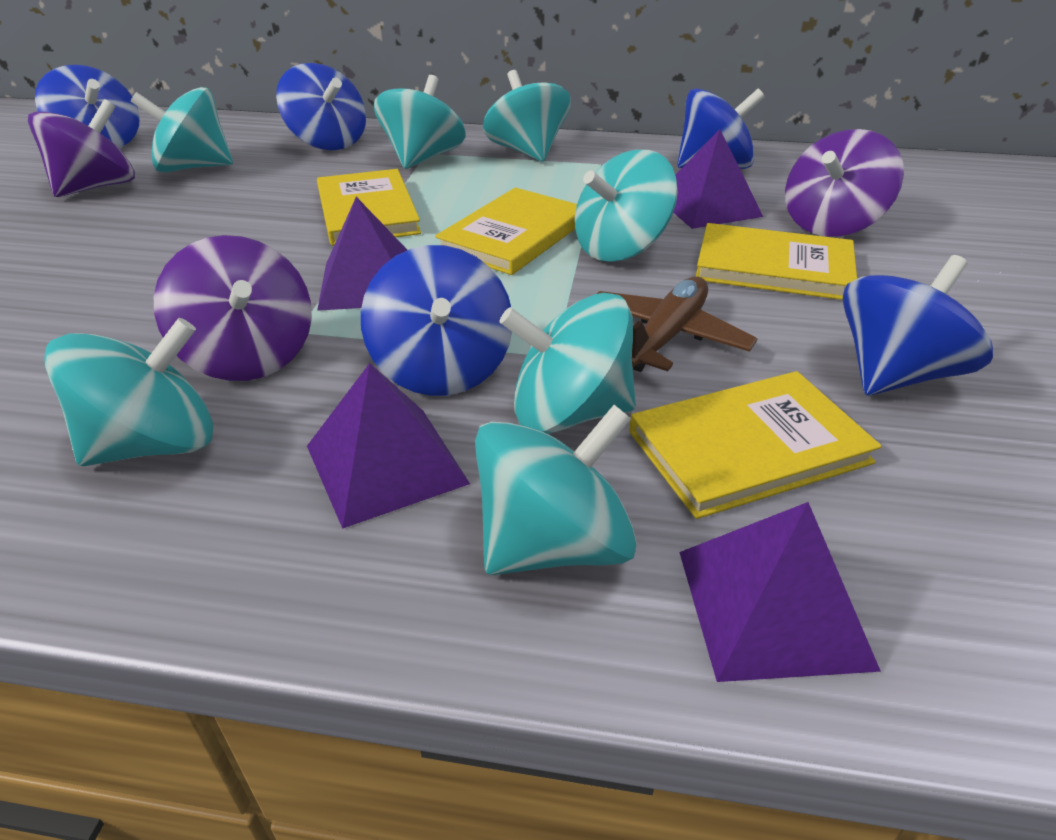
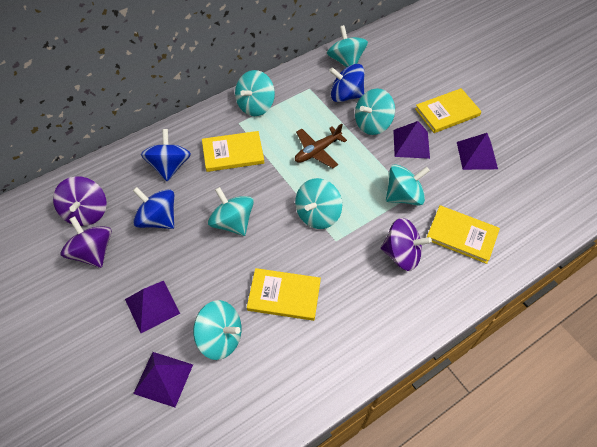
blue spinning top: 5 -> 3

